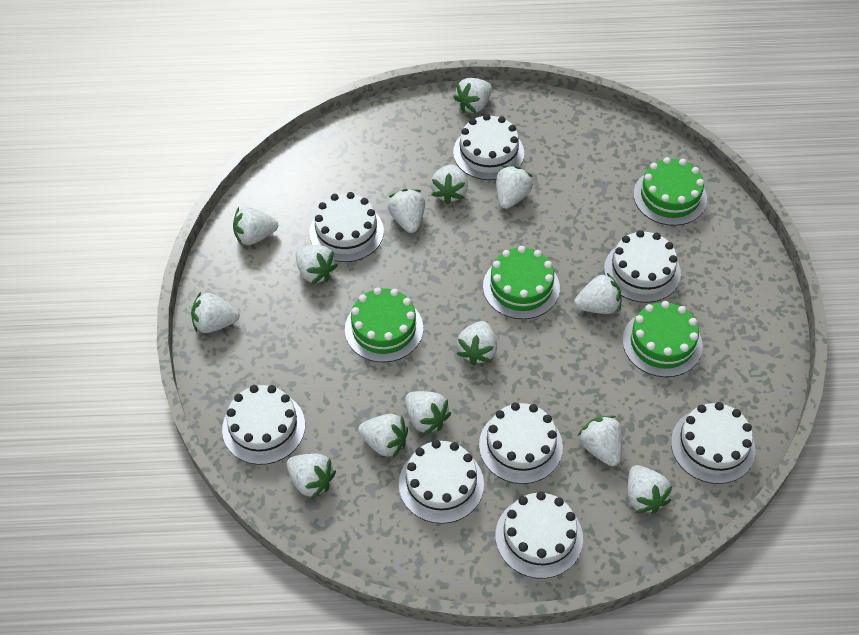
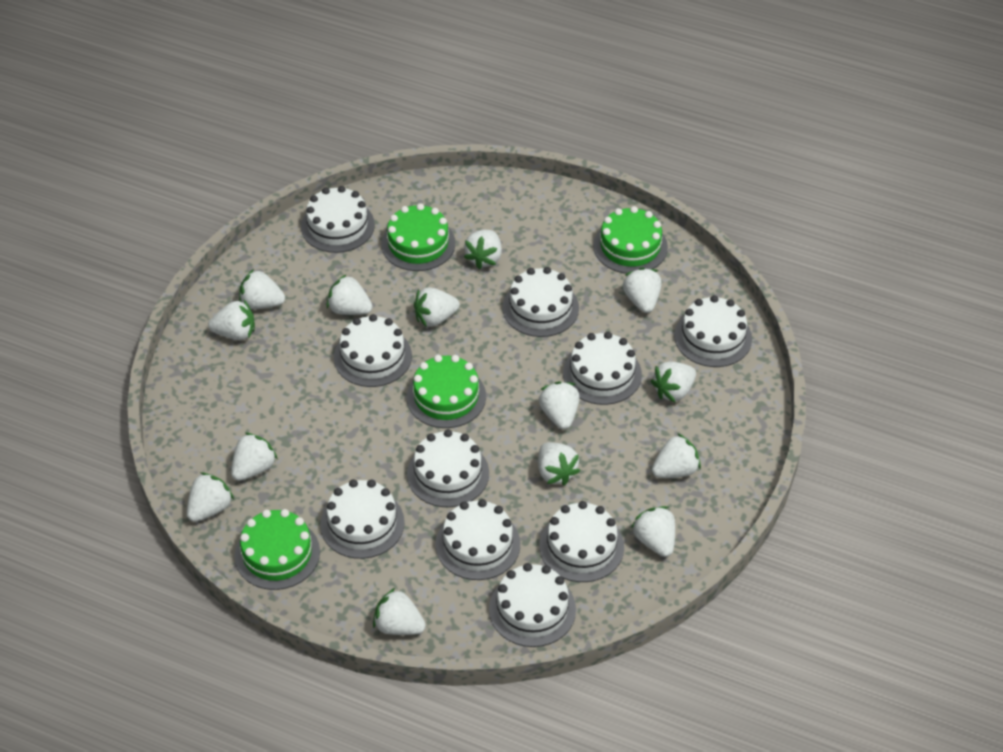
white cake: 8 -> 10

